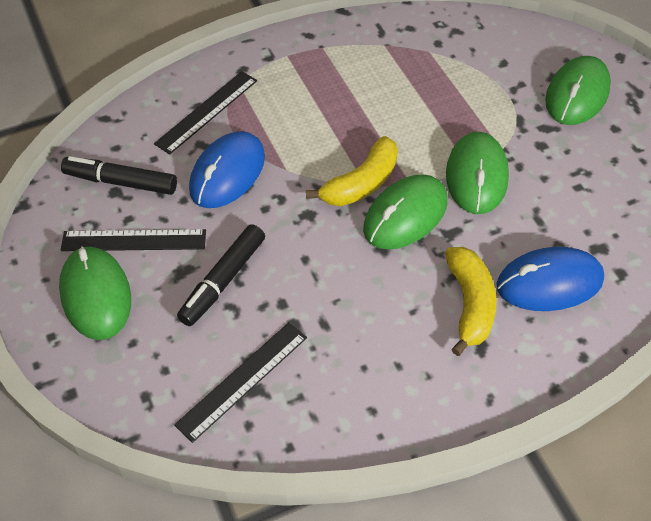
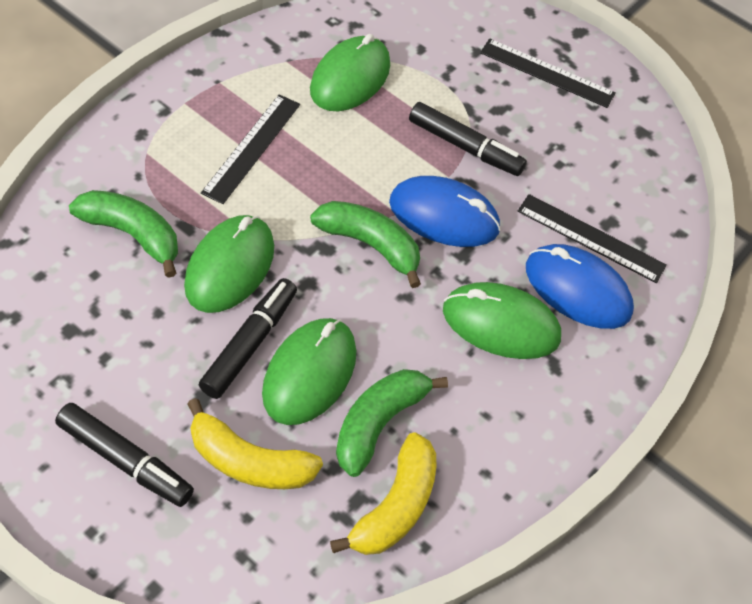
black marker: 2 -> 3
green banana: 0 -> 3

